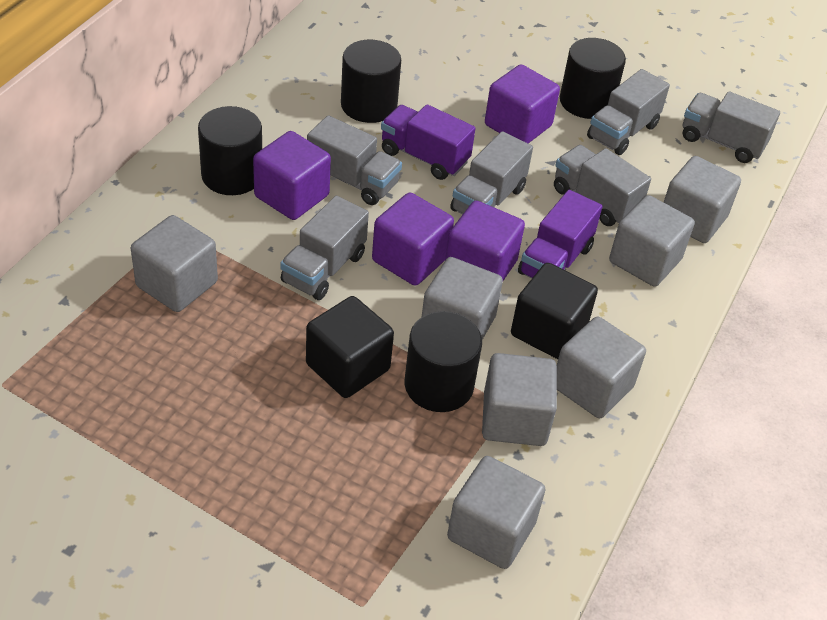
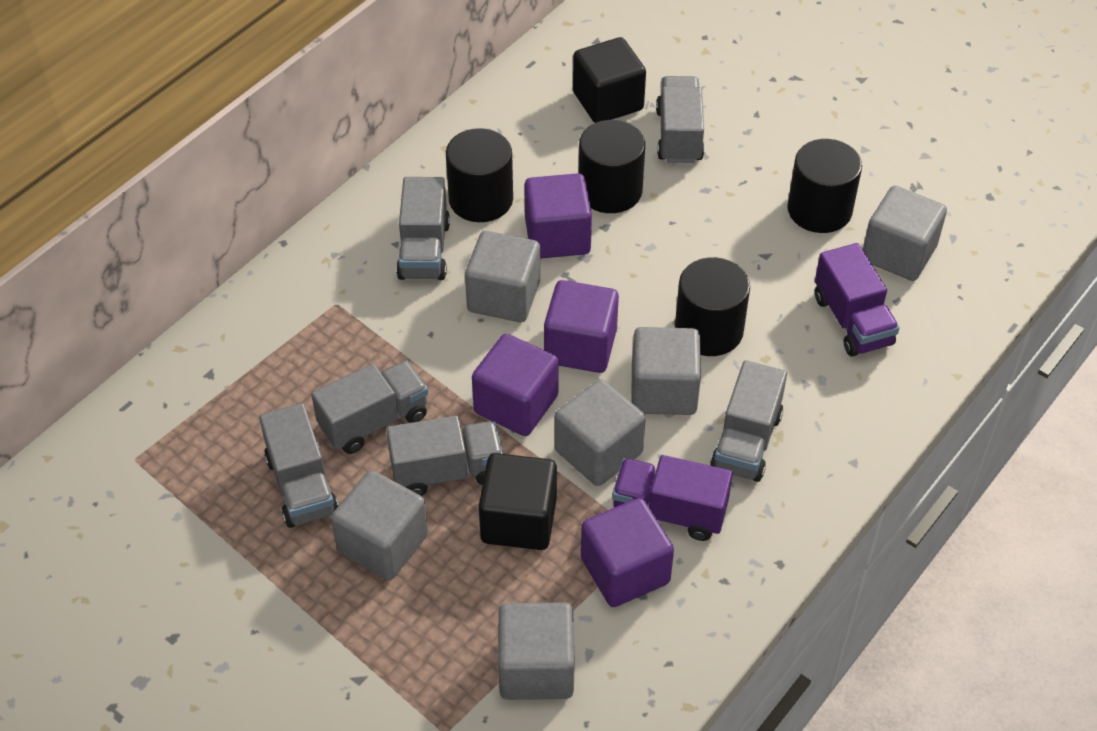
grey cube: 7 -> 6

